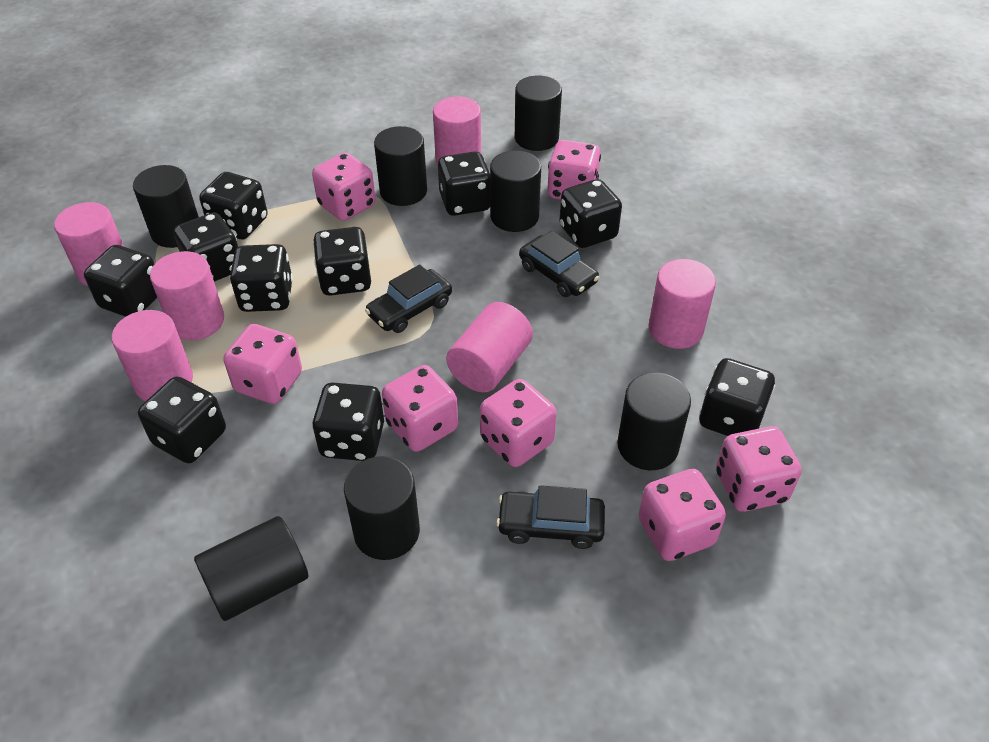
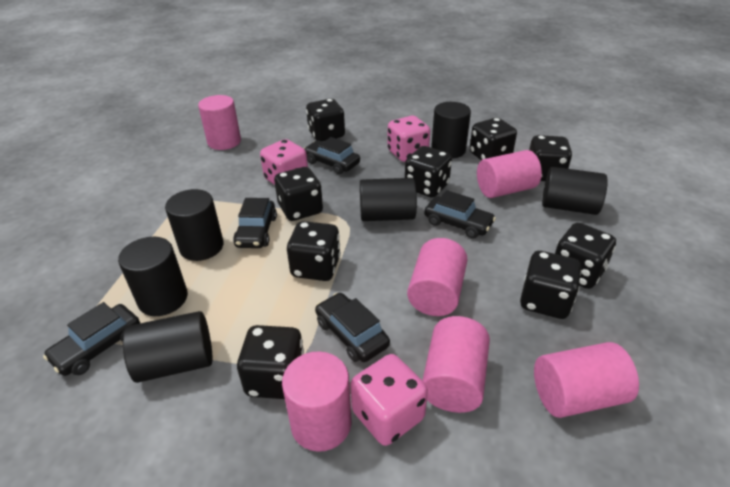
black car: 3 -> 5
black cylinder: 7 -> 6
black dice: 10 -> 9
pink dice: 7 -> 3

